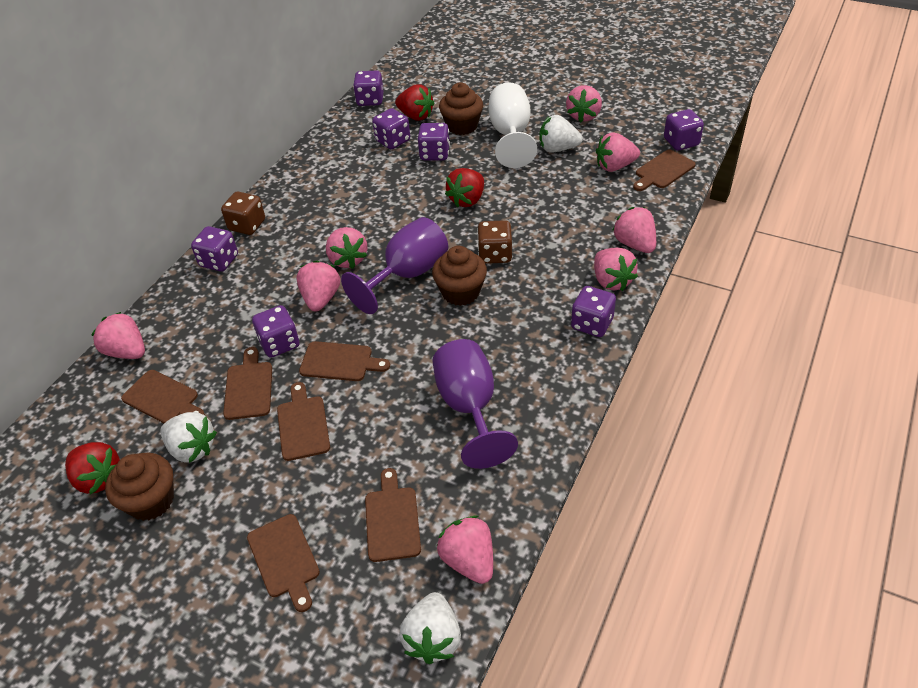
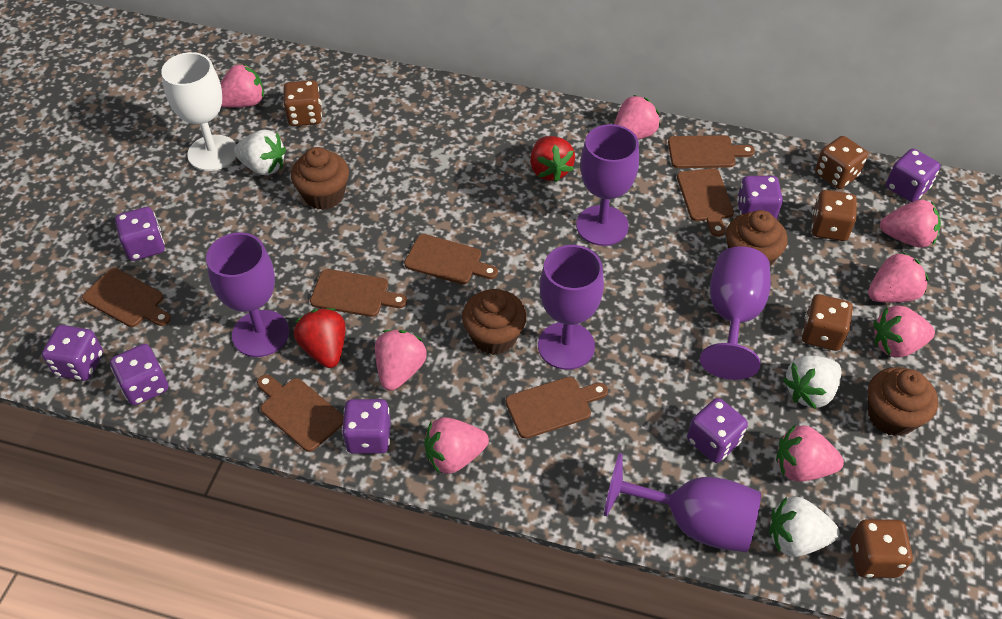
brown cupcake: 3 -> 4
brown dice: 2 -> 5
purple goblet: 2 -> 5
red strawberry: 3 -> 2

